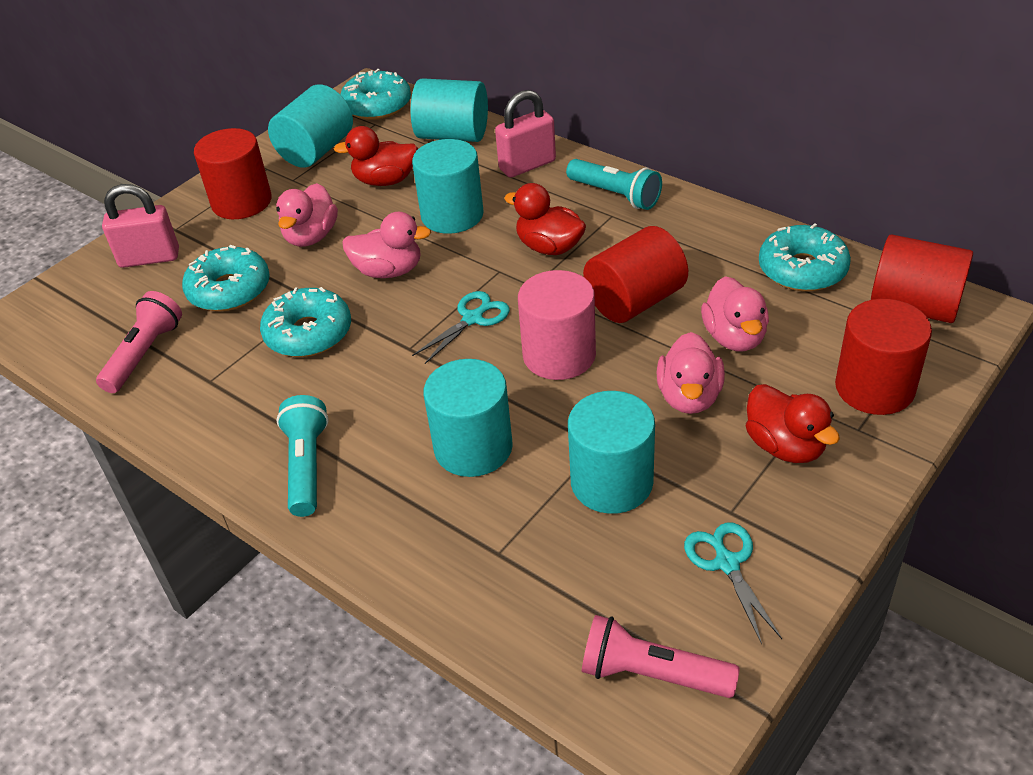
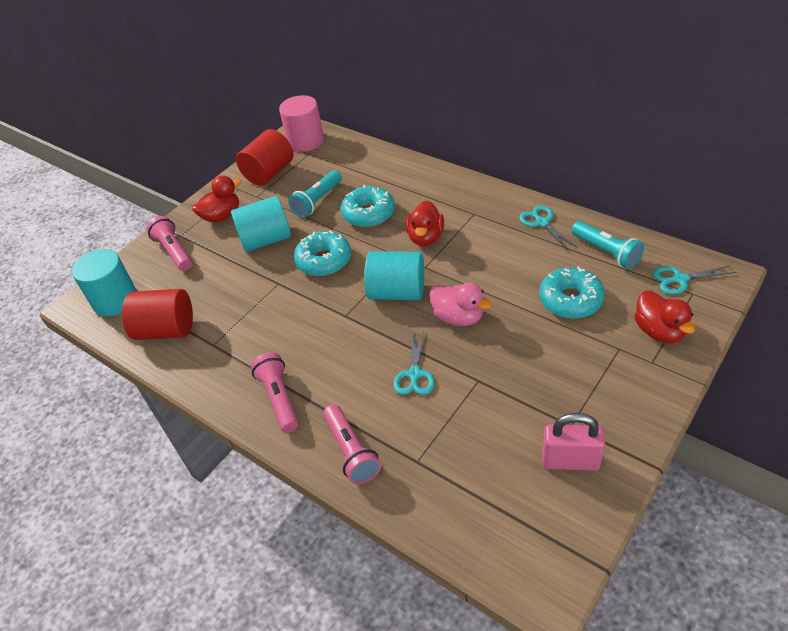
pink duck: 4 -> 1
pink flashlight: 2 -> 3
pink padlock: 2 -> 1
red cylinder: 4 -> 2
turquoise cylinder: 5 -> 3
turquoise donut: 4 -> 3
turquoise scissors: 2 -> 3

